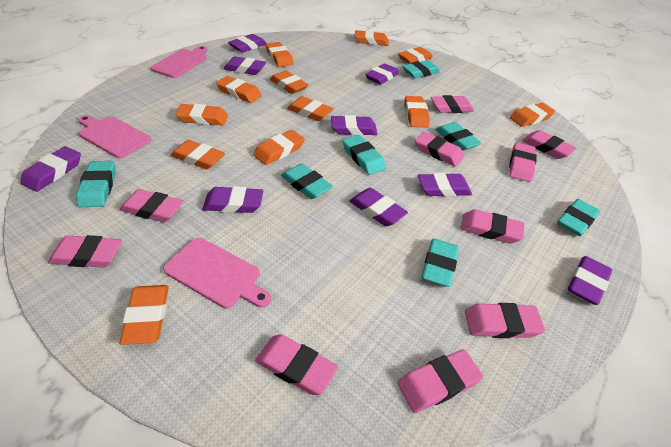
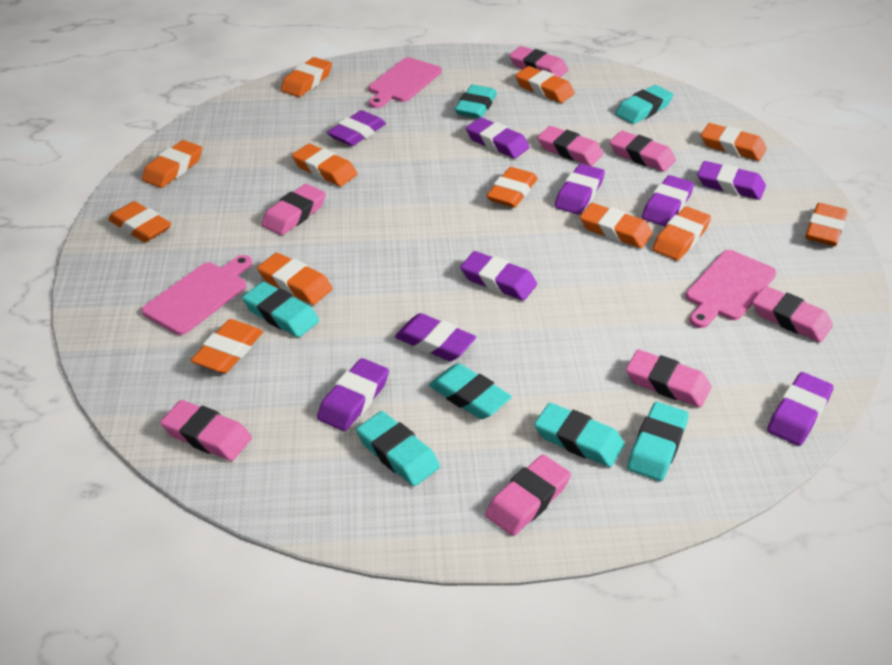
pink eraser: 10 -> 8

